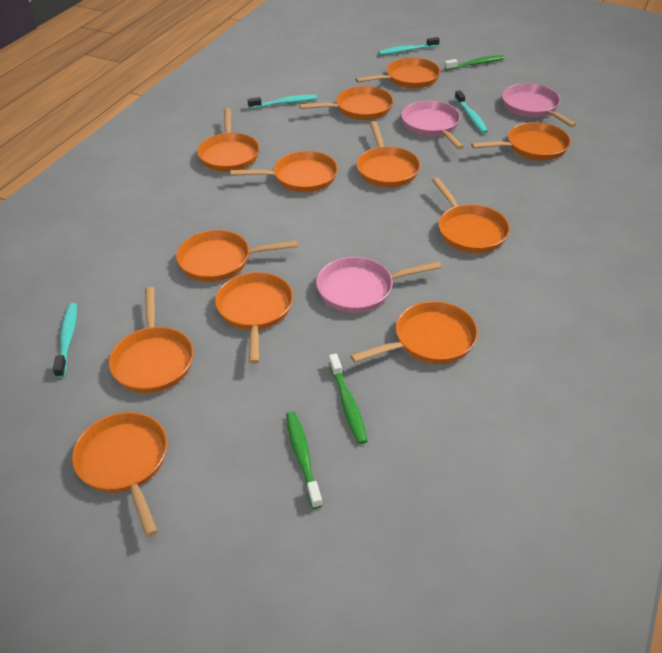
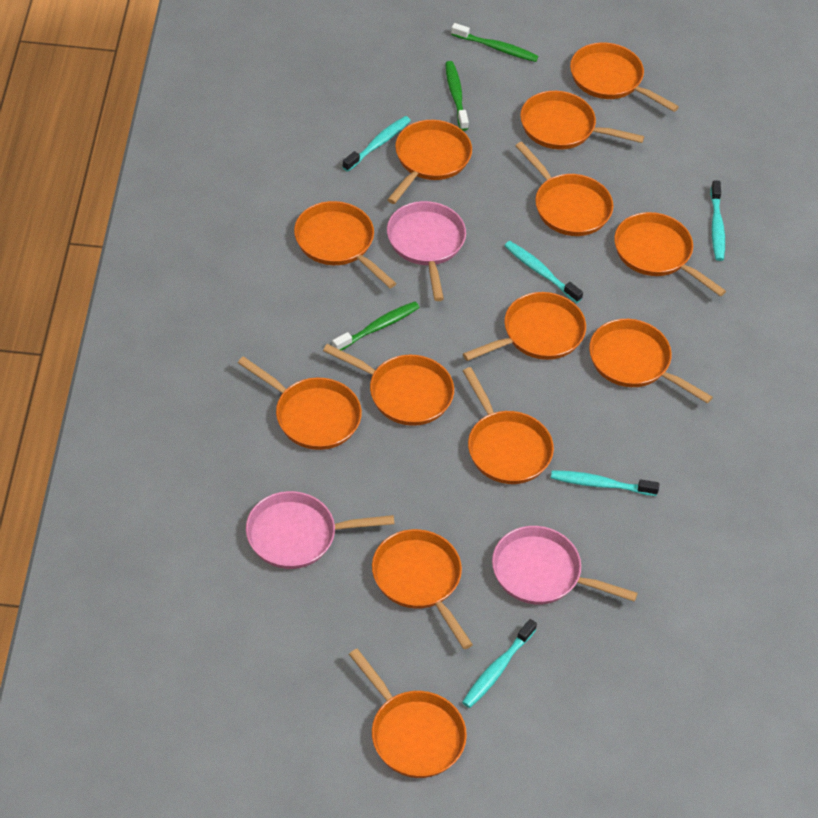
orange pan: 12 -> 13
turquoise toothbrush: 4 -> 5

